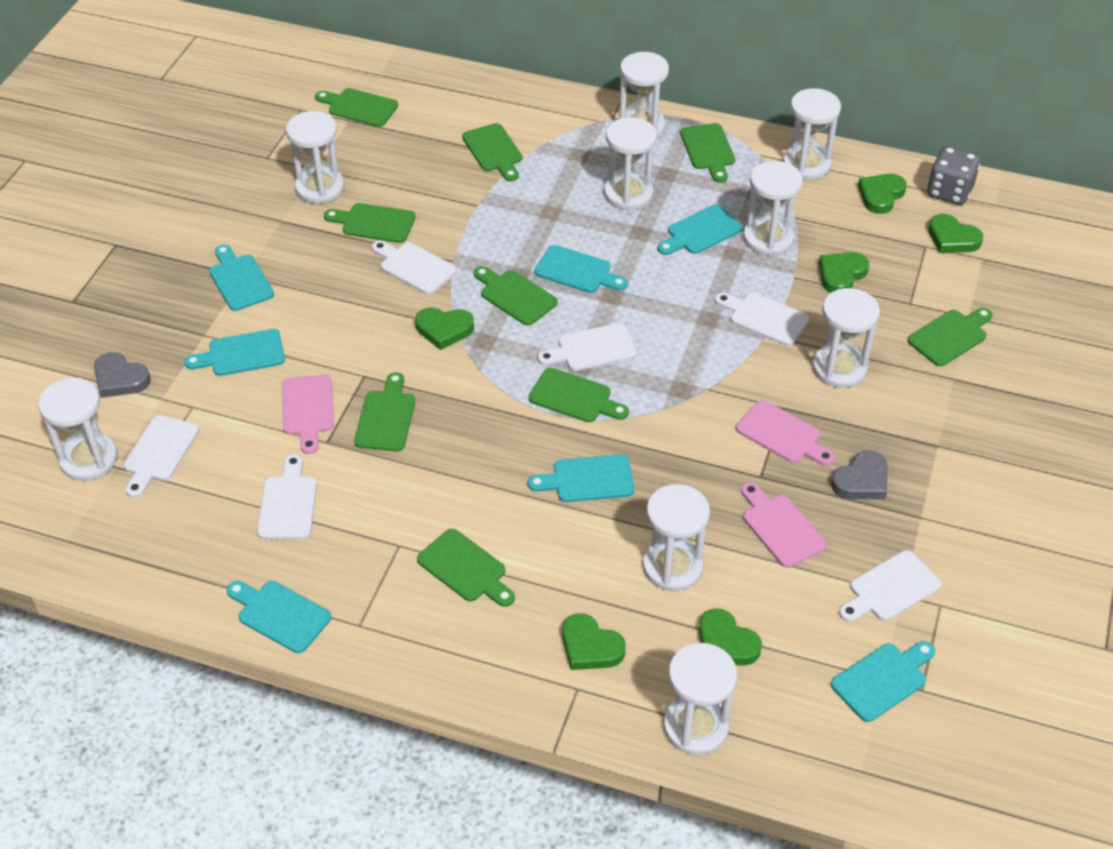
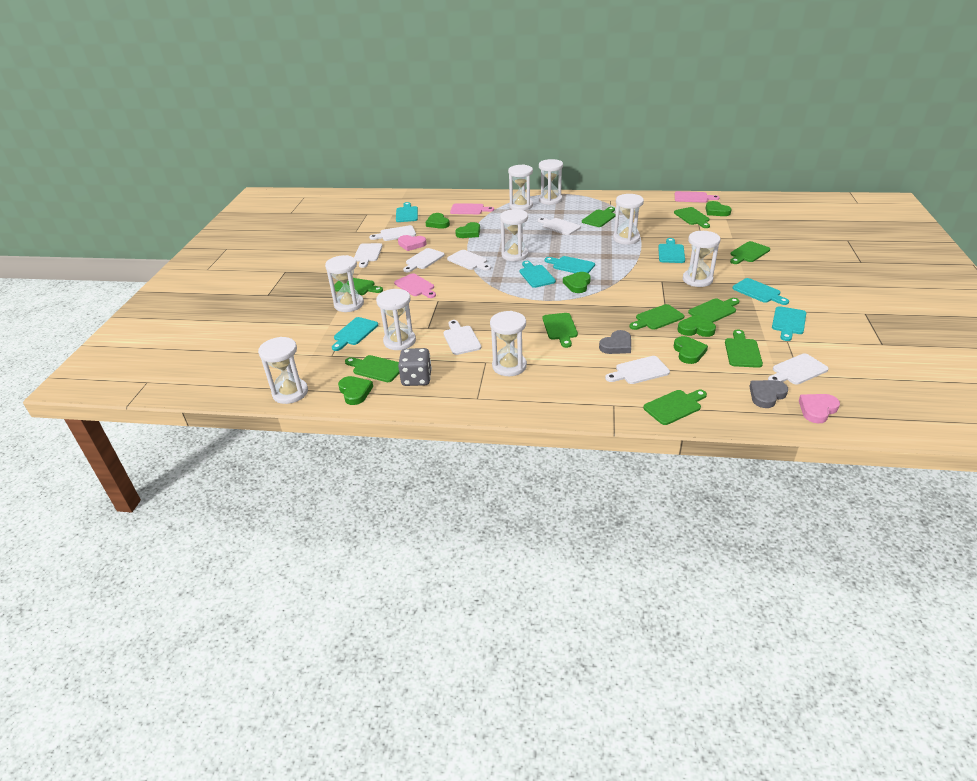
green cutting board: 9 -> 10
green heart: 6 -> 7
pink heart: 0 -> 2
white cutting board: 6 -> 8

